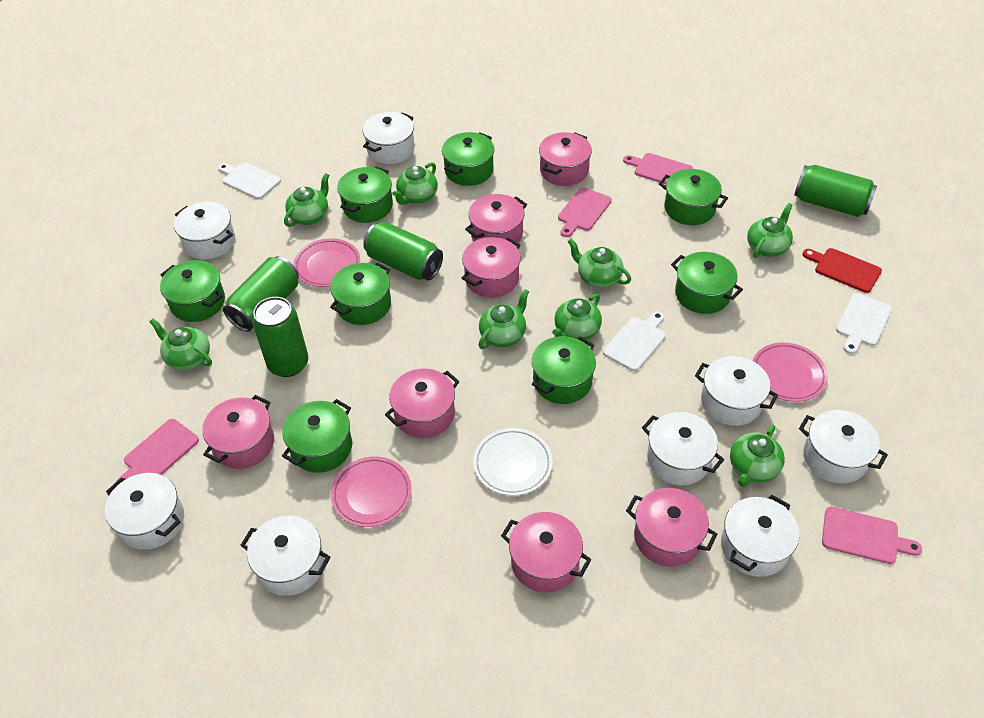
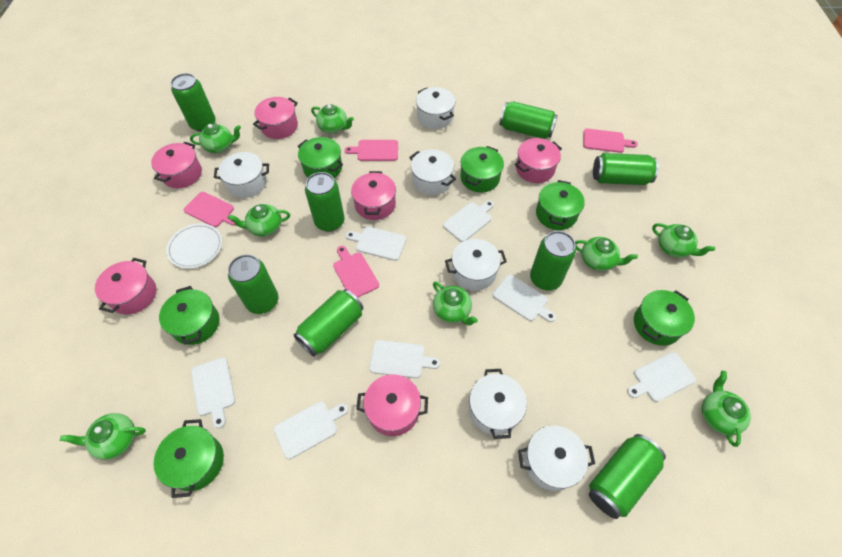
green can: 4 -> 8
green pot: 8 -> 6
pink plate: 3 -> 0
pink pot: 7 -> 6
red cutting board: 1 -> 0
white cutting board: 3 -> 7
white pot: 8 -> 6

